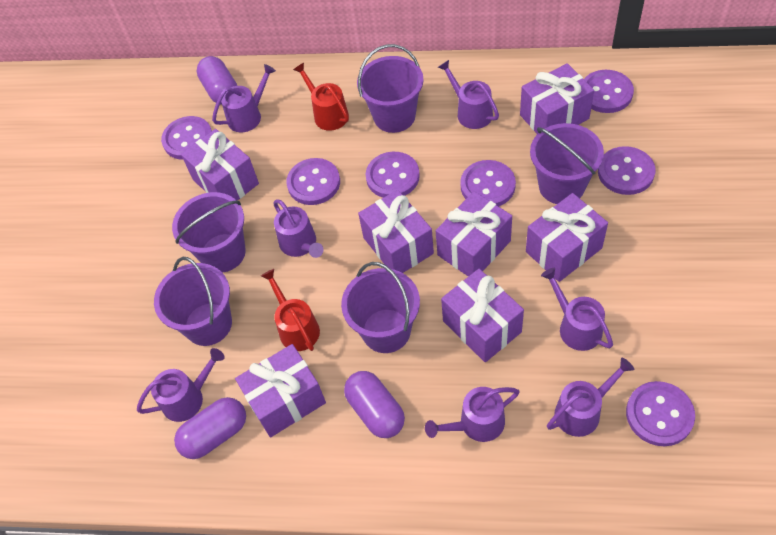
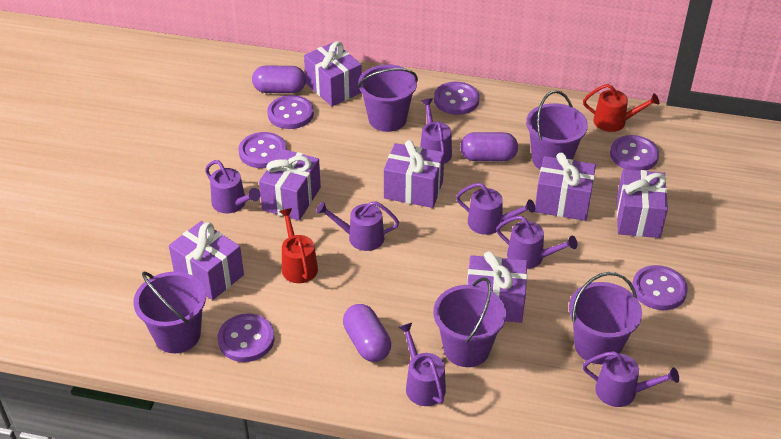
purple button: 7 -> 6

